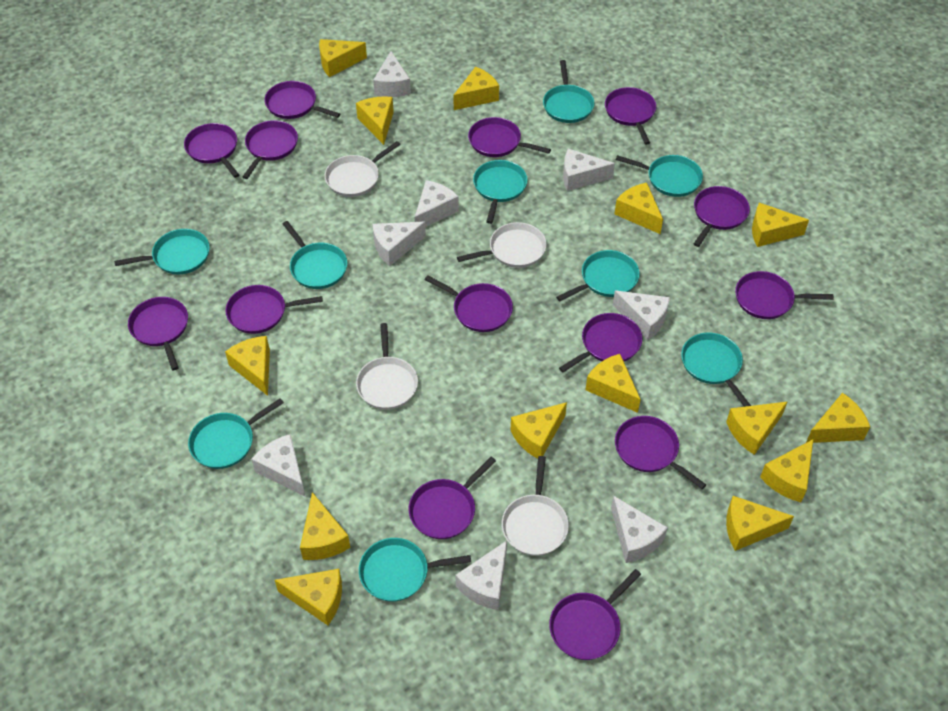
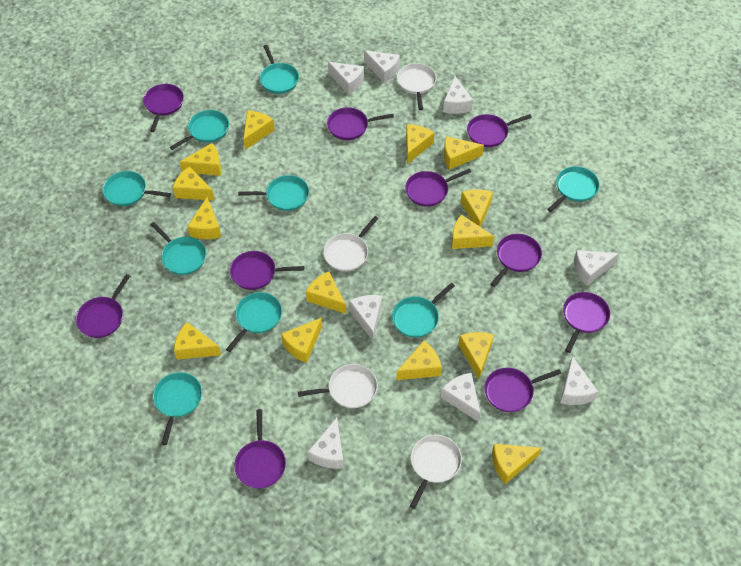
purple pan: 14 -> 10

